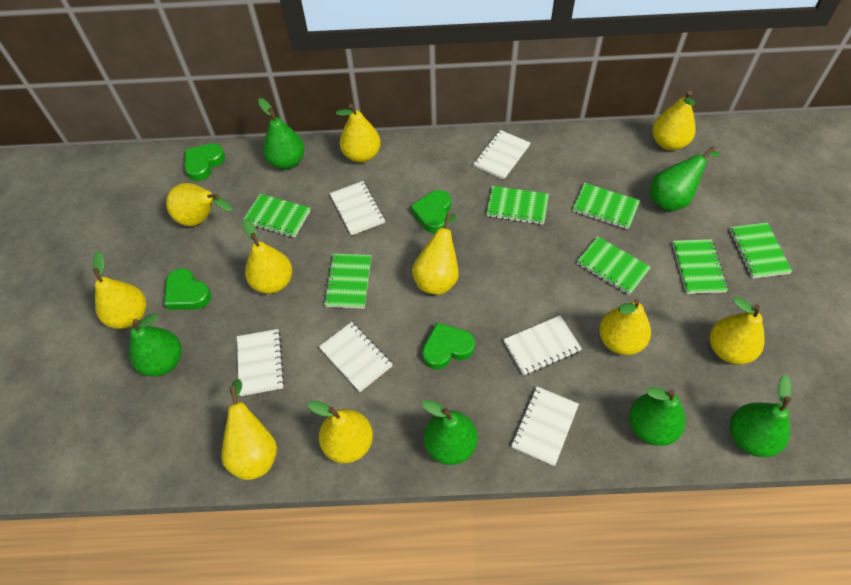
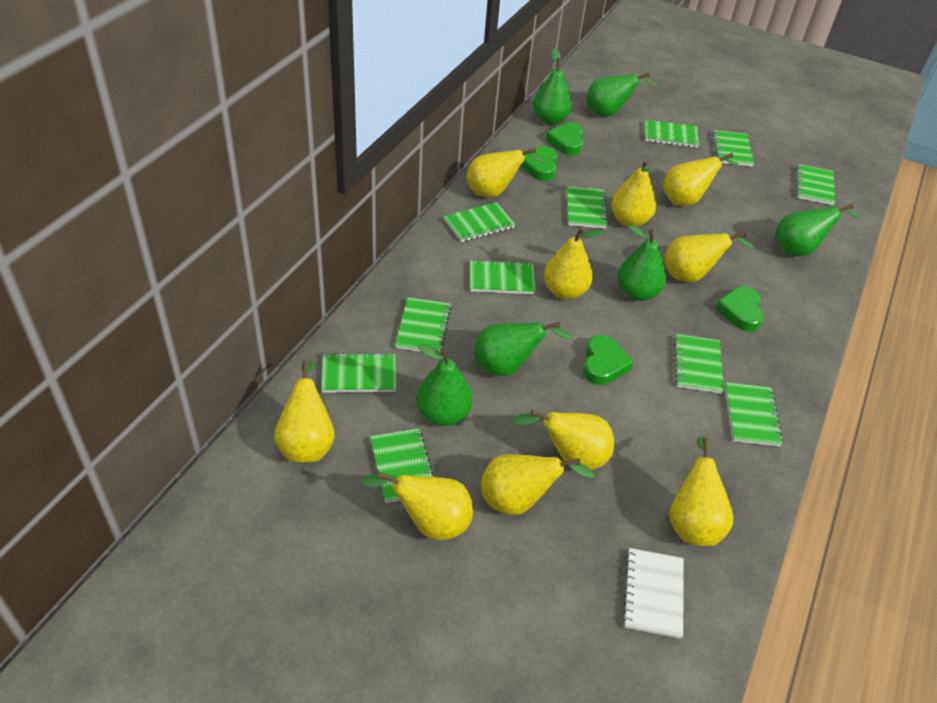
green notebook: 7 -> 11
white notebook: 6 -> 1

